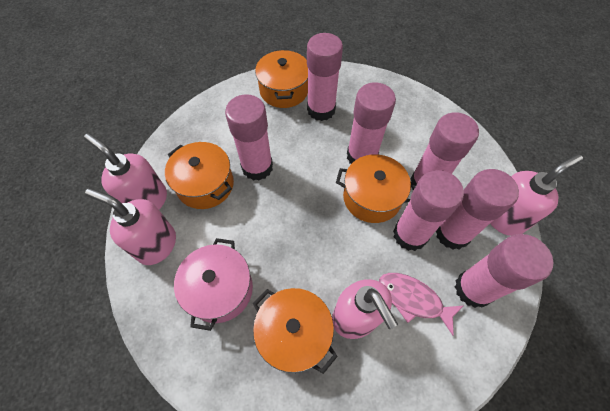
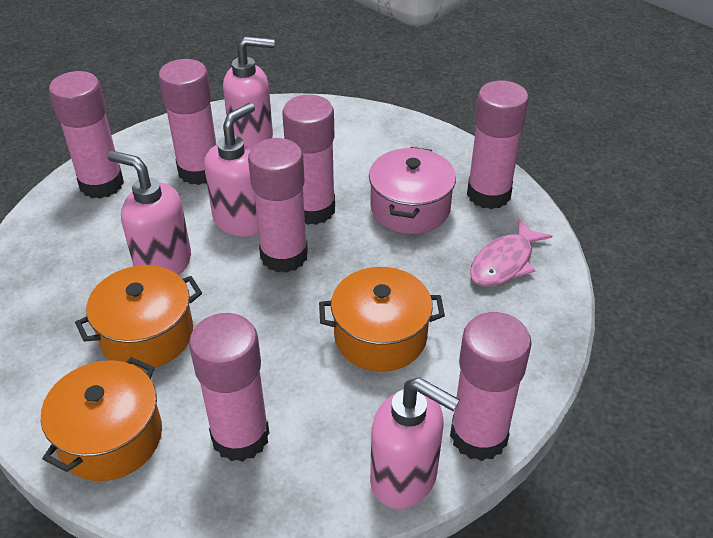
orange pot: 4 -> 3

